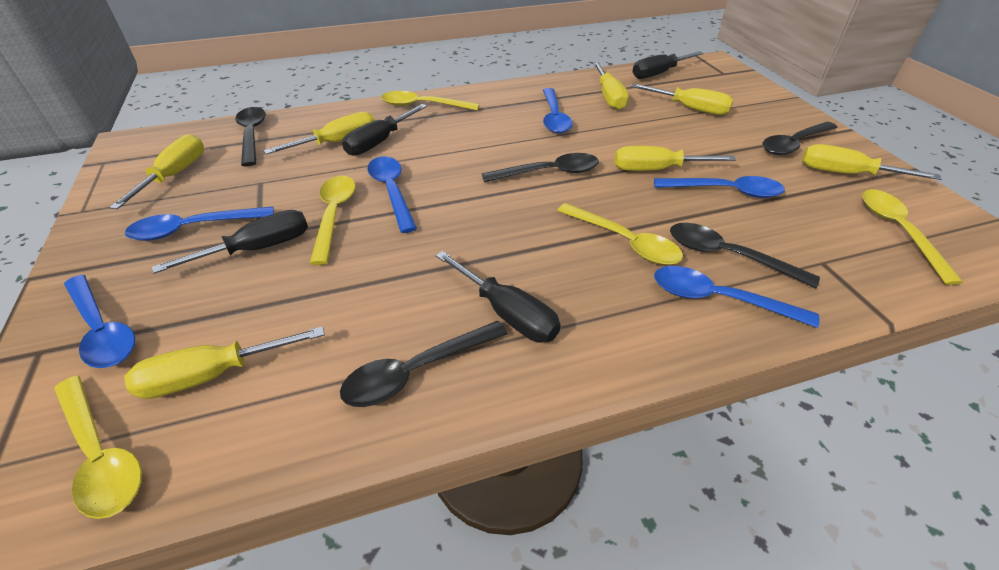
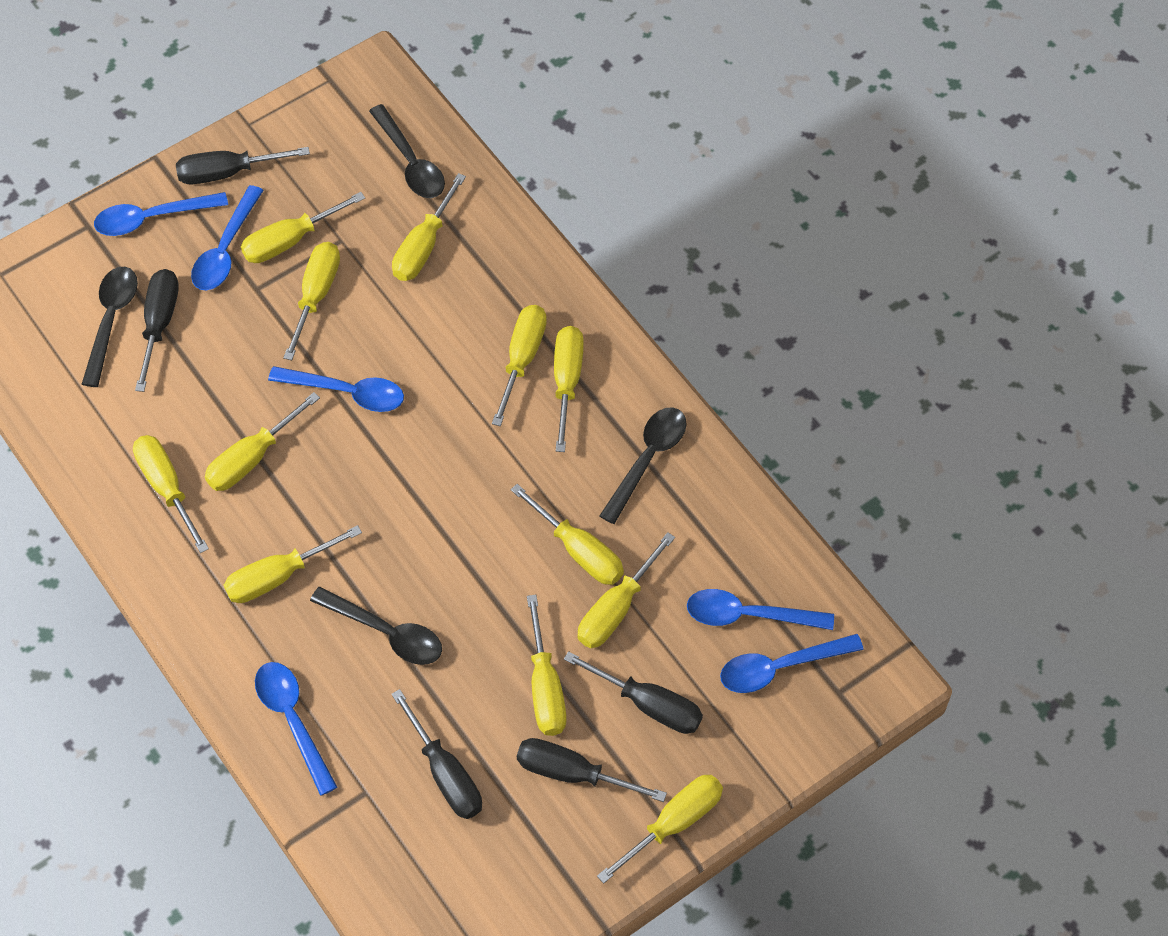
black screwdriver: 4 -> 5
black spoon: 5 -> 4
yellow screwdriver: 7 -> 12
yellow spoon: 5 -> 0

